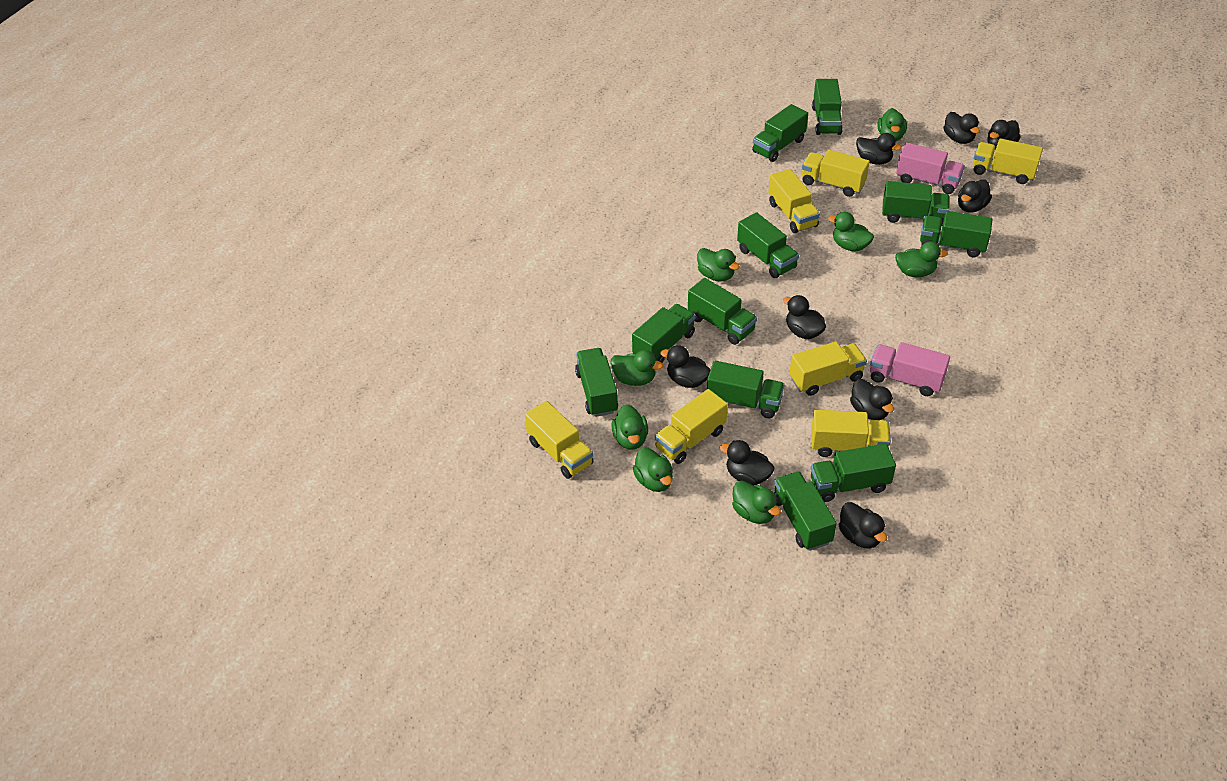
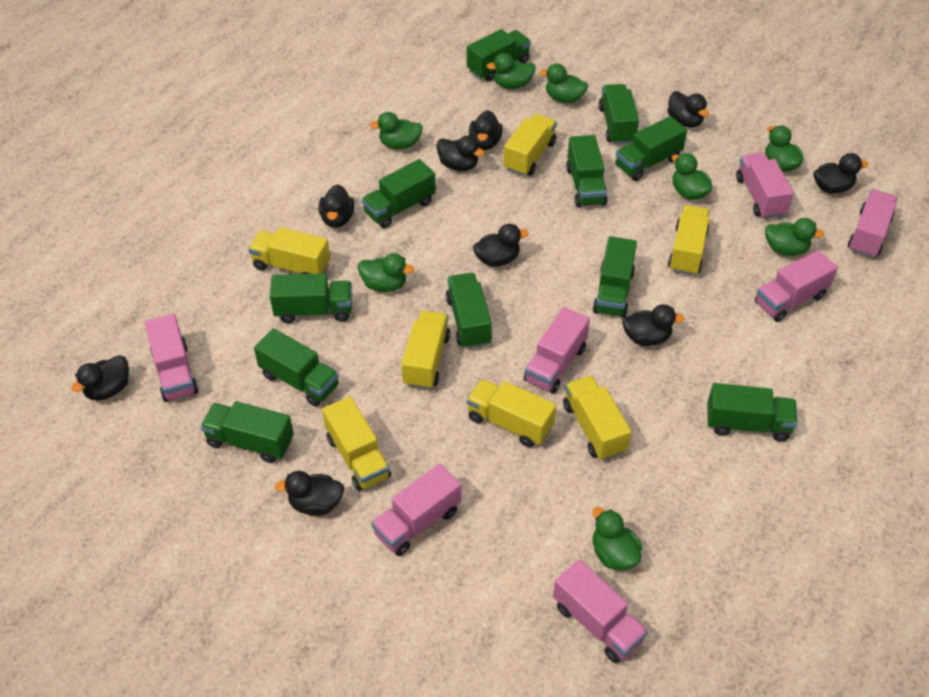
pink truck: 2 -> 7

